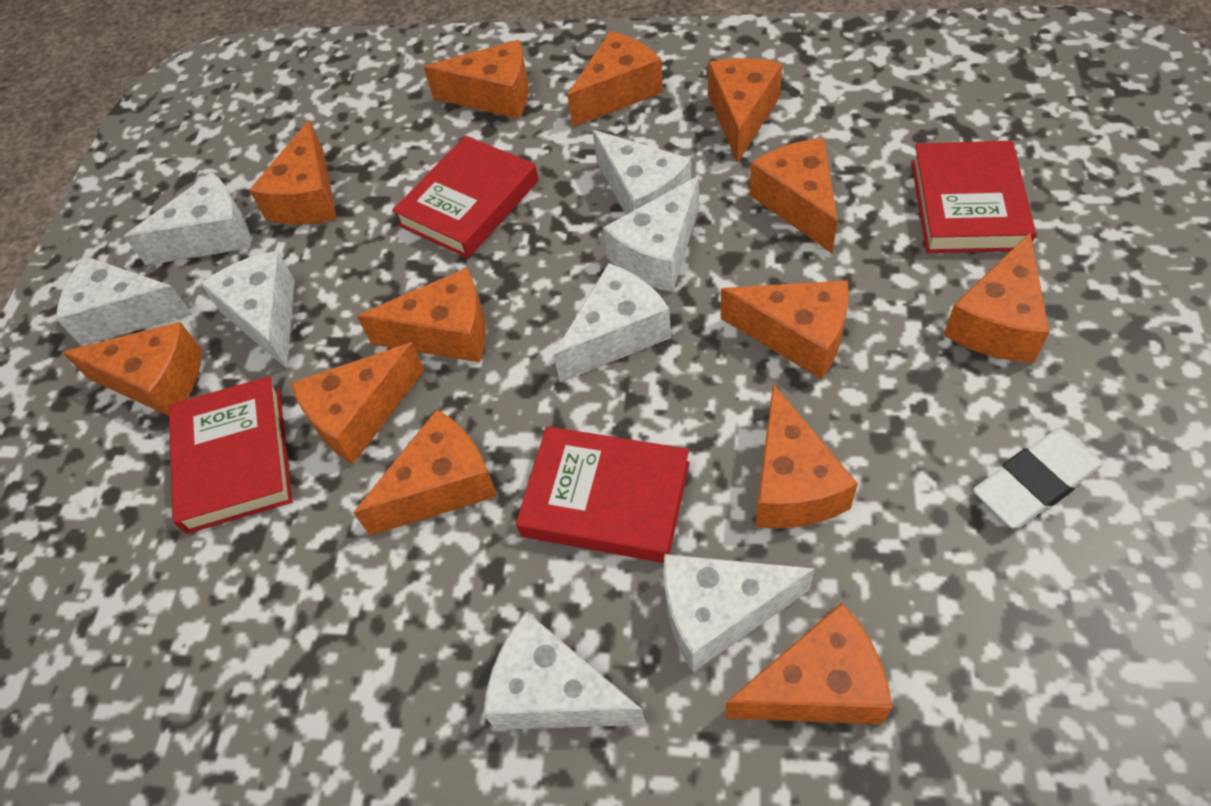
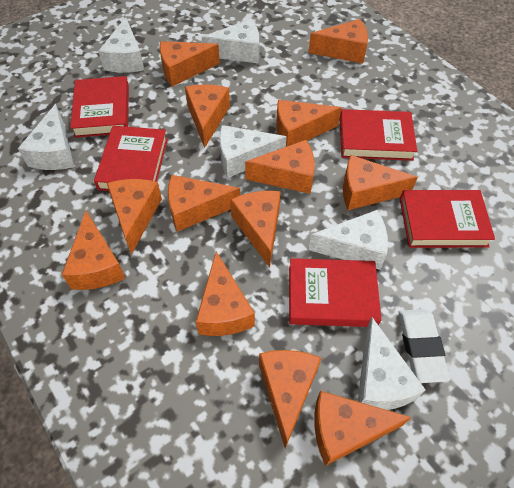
red book: 4 -> 5
white cheese: 8 -> 6

